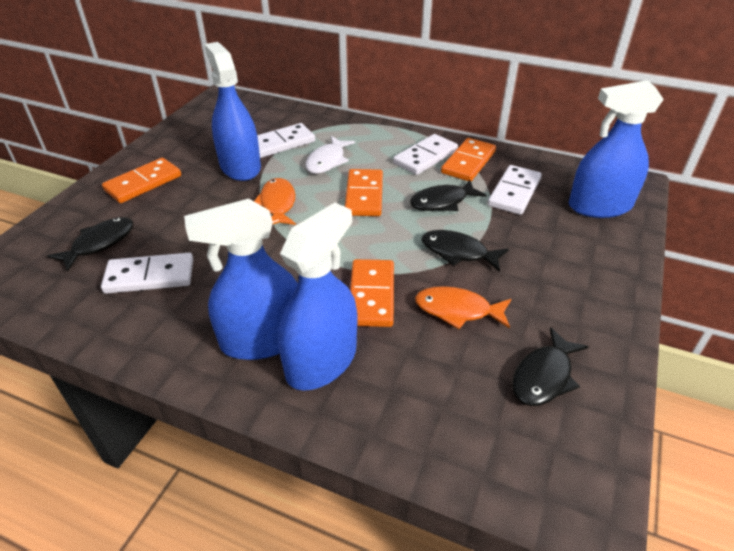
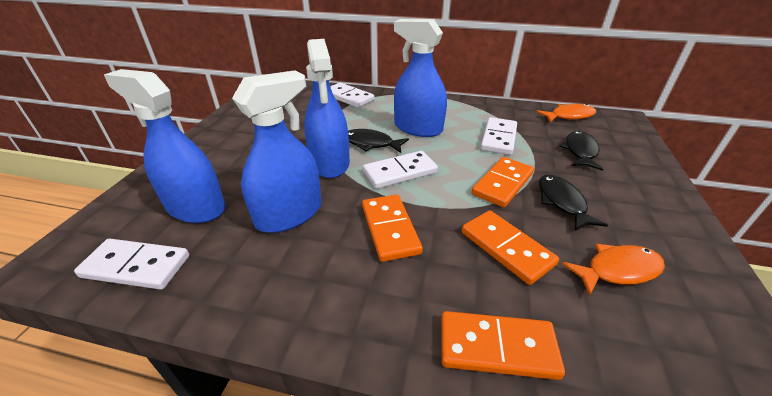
black fish: 4 -> 3
white fish: 1 -> 0

